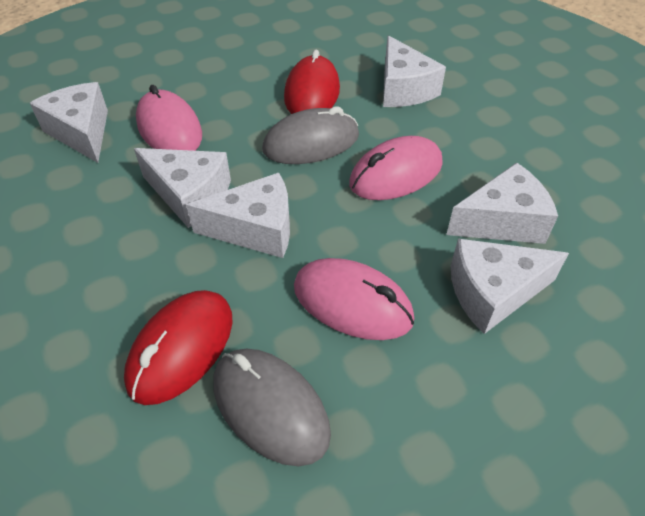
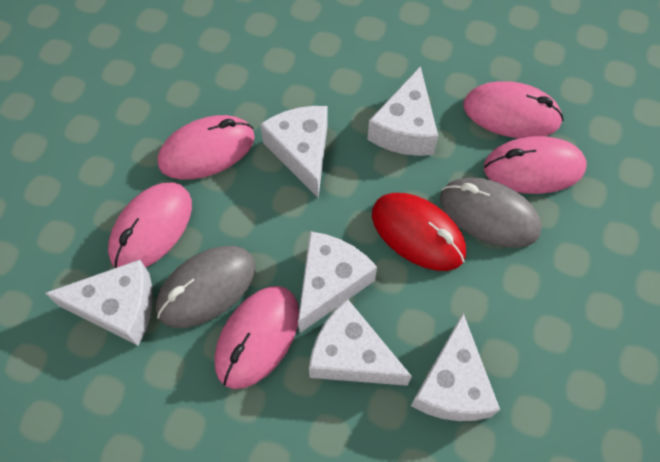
pink mouse: 3 -> 5
red mouse: 2 -> 1

